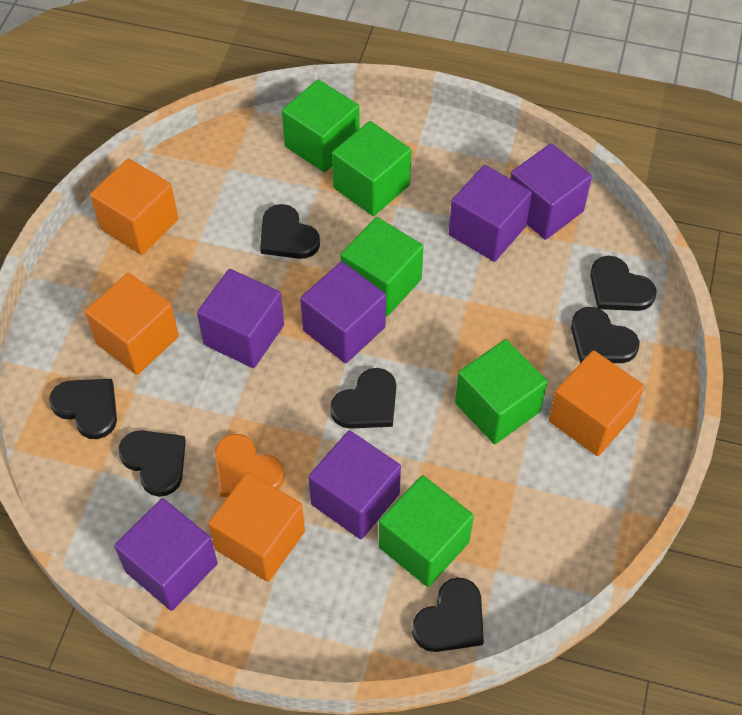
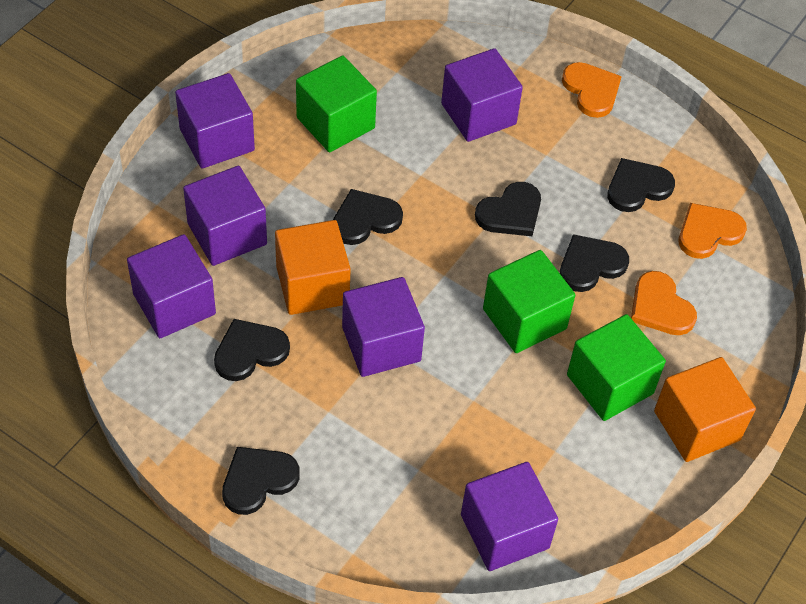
black heart: 7 -> 6
green cube: 5 -> 3
orange cube: 4 -> 2
orange heart: 1 -> 3

